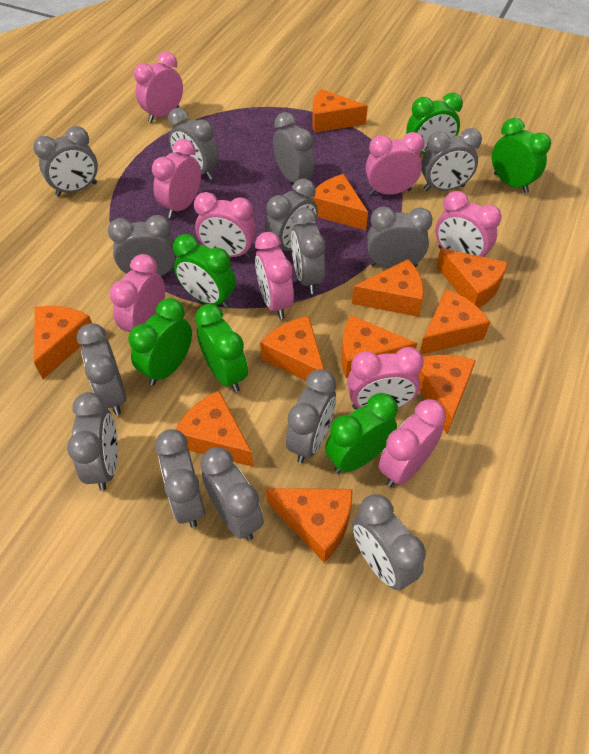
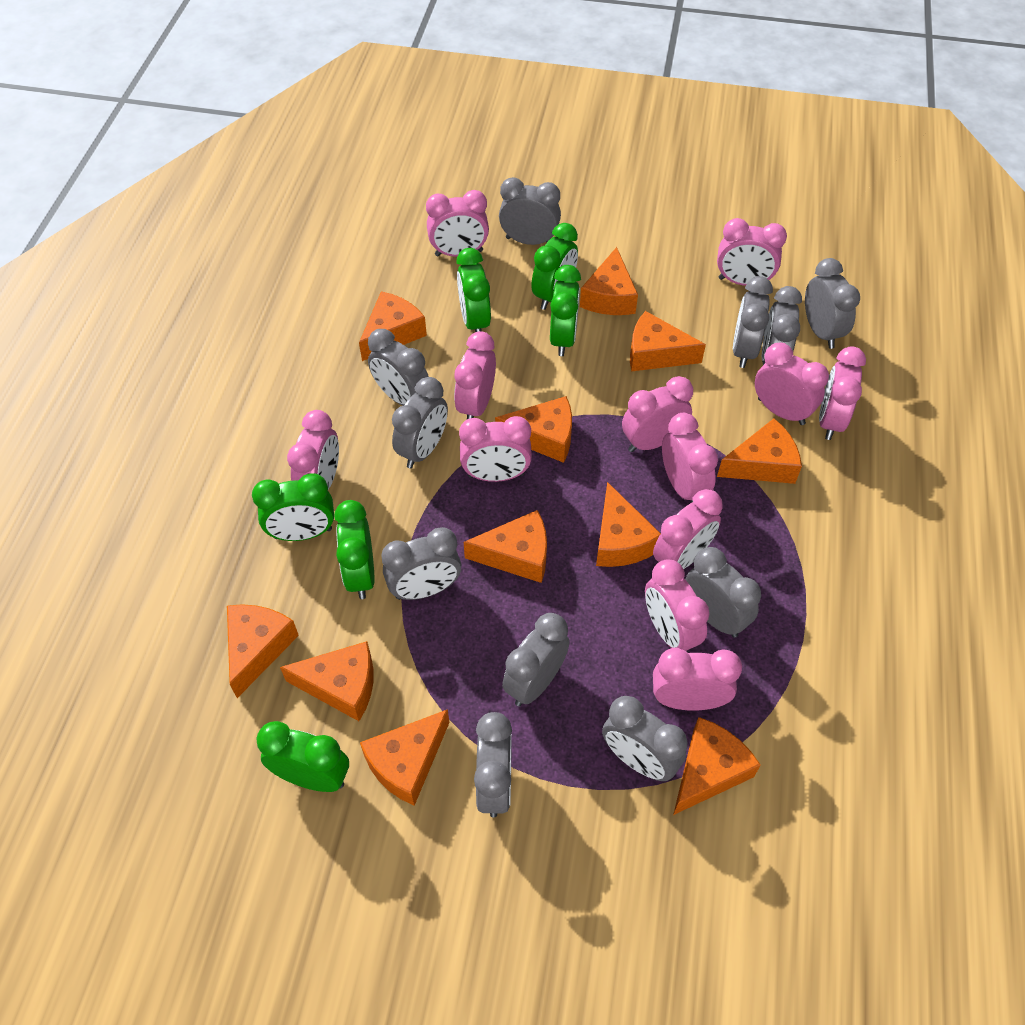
grey clock: 14 -> 11
pink clock: 9 -> 12

